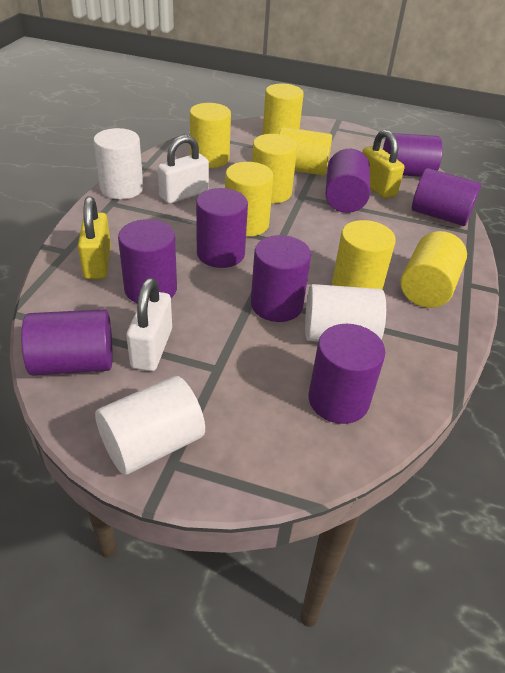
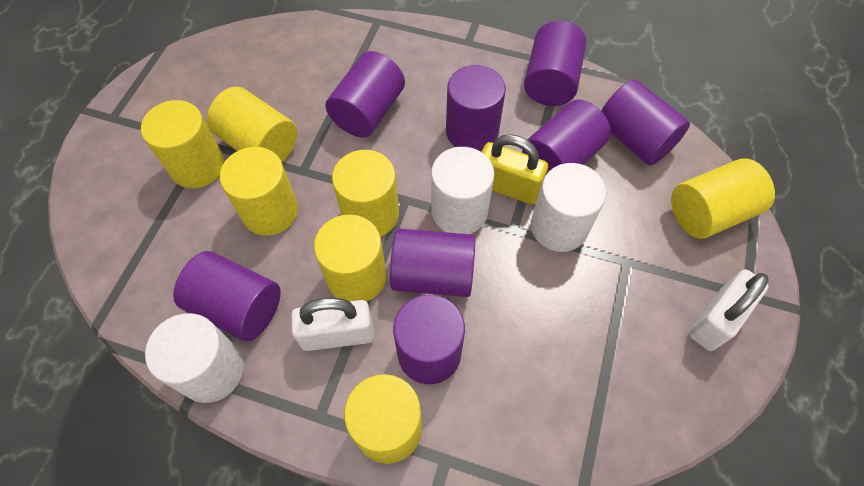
yellow padlock: 2 -> 1

